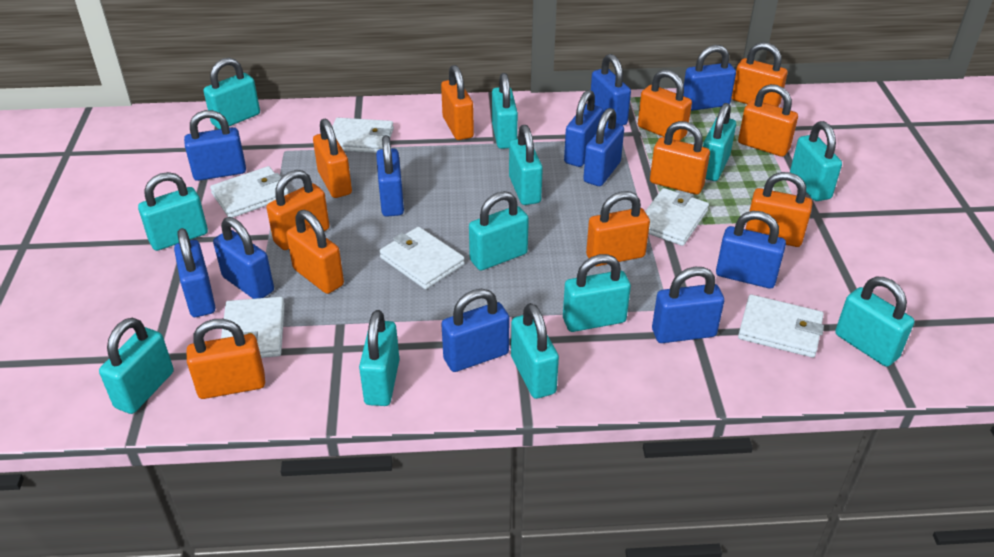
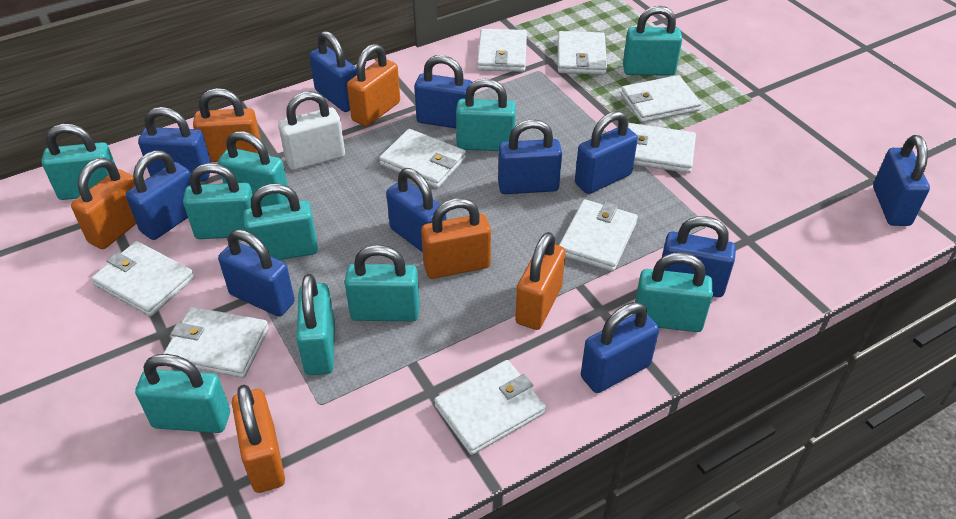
orange padlock: 11 -> 6
turquoise padlock: 12 -> 10
white padlock: 0 -> 1
white wallet: 6 -> 9

